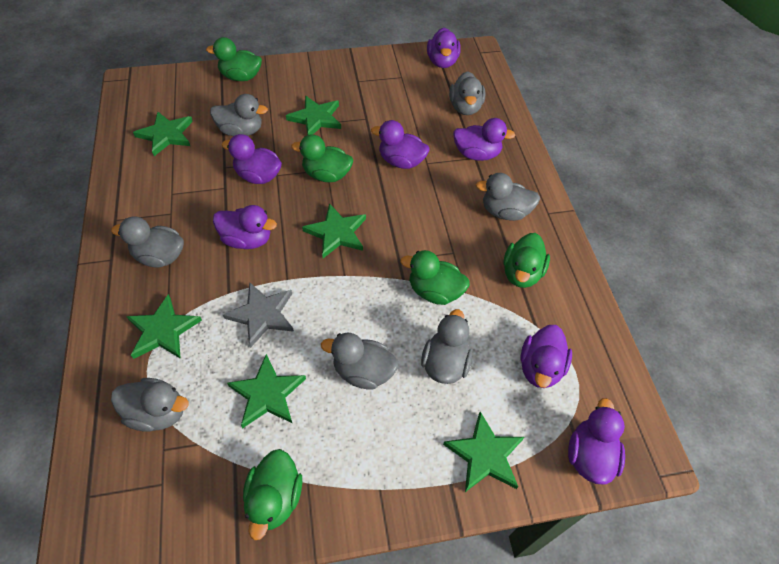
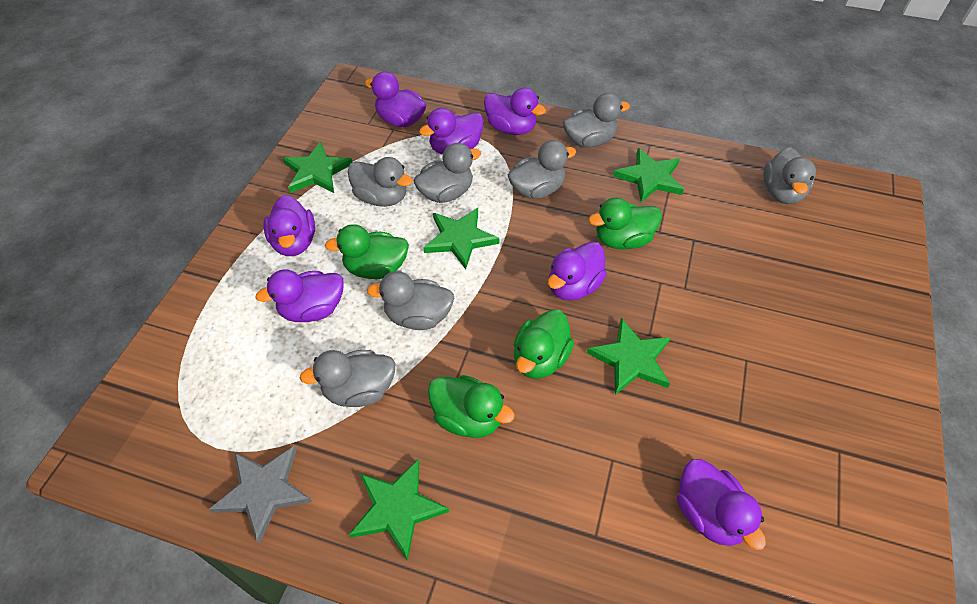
green duck: 5 -> 4
green star: 6 -> 5

